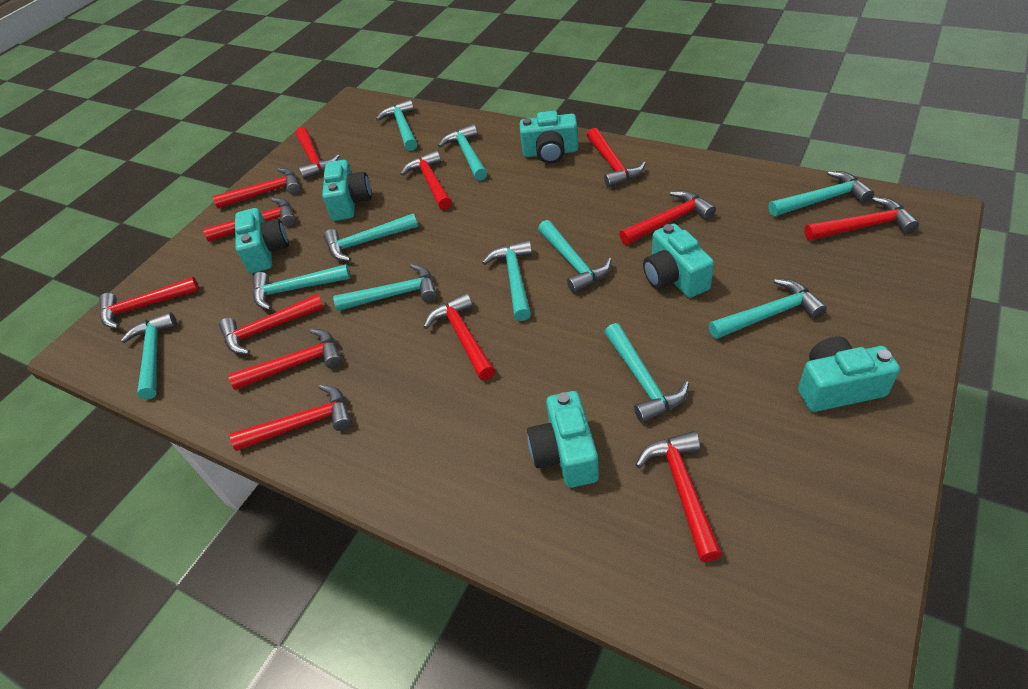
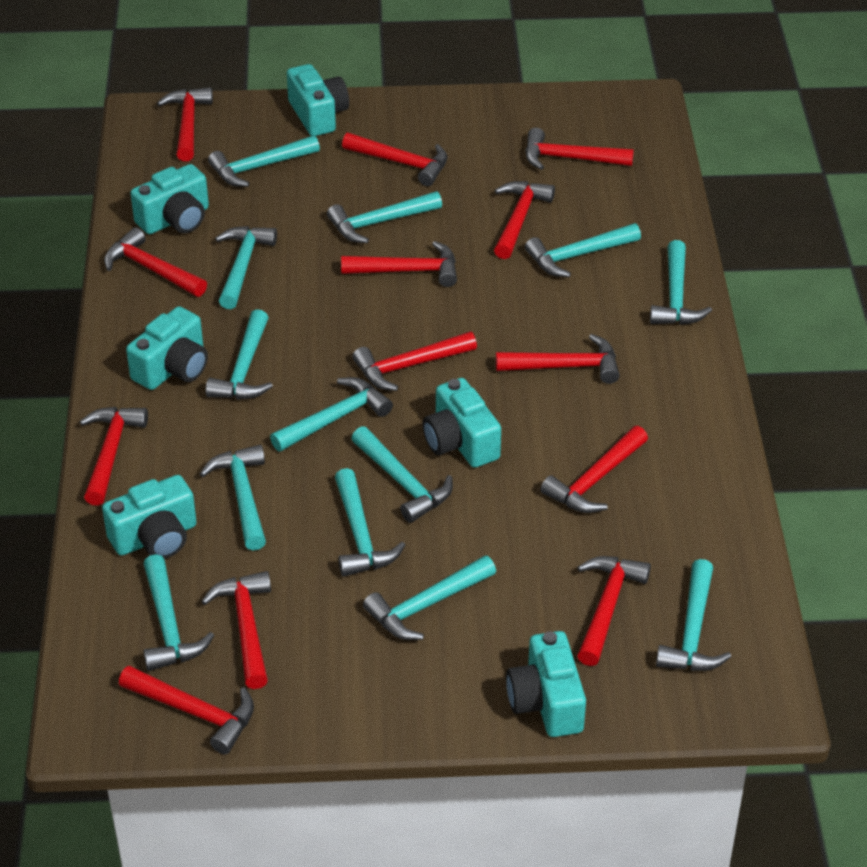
turquoise hammer: 11 -> 13

